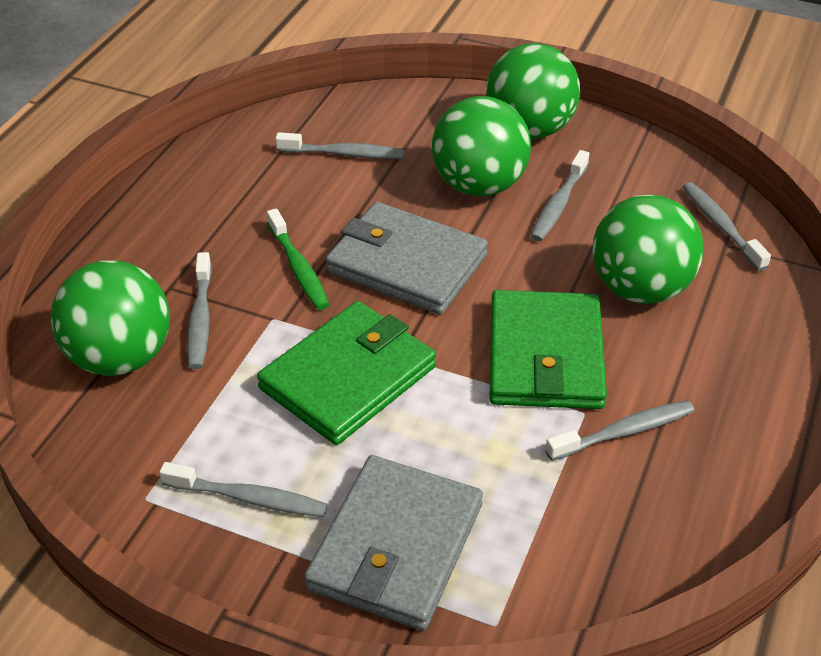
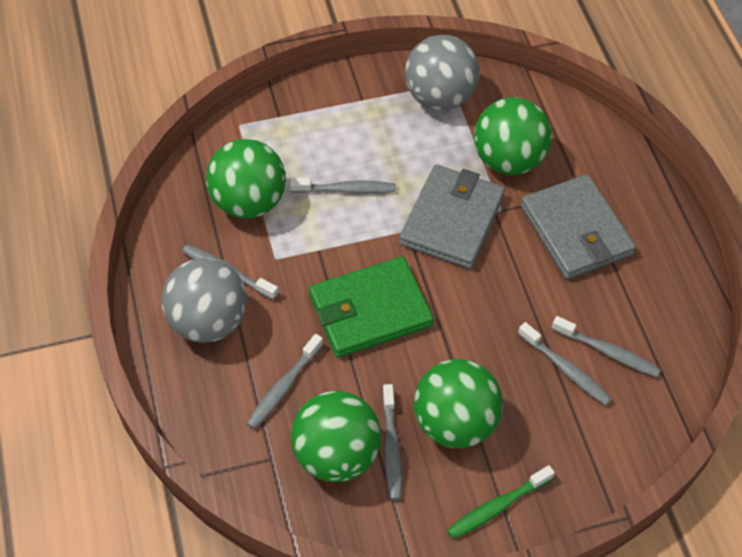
green wallet: 2 -> 1
grey ball: 0 -> 2

